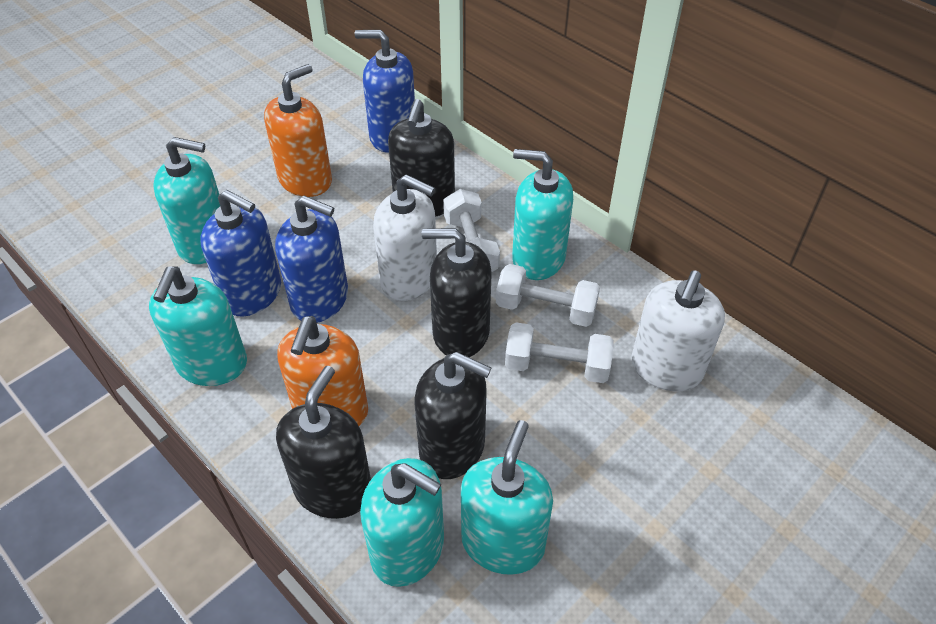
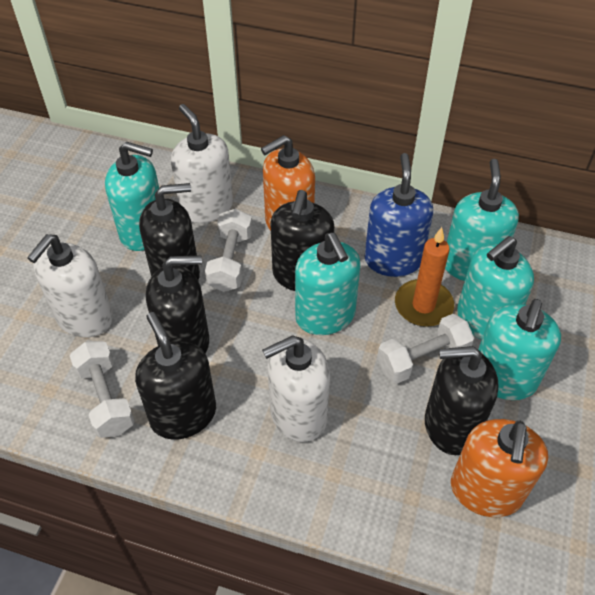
black soap dispenser: 4 -> 5
blue soap dispenser: 3 -> 1
orange candle: 0 -> 1
white soap dispenser: 2 -> 3

